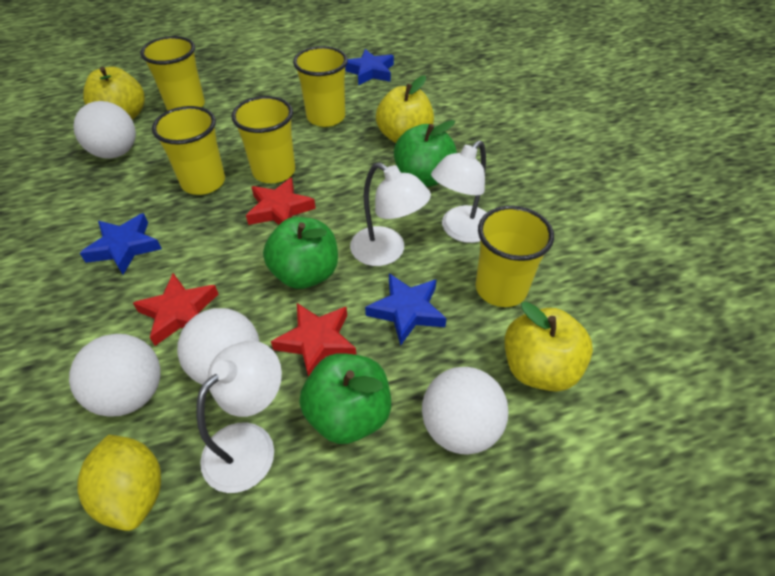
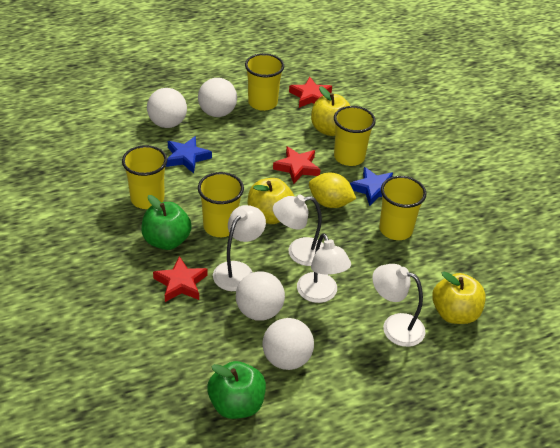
blue star: 3 -> 2
green apple: 3 -> 2
white lamp: 3 -> 4

